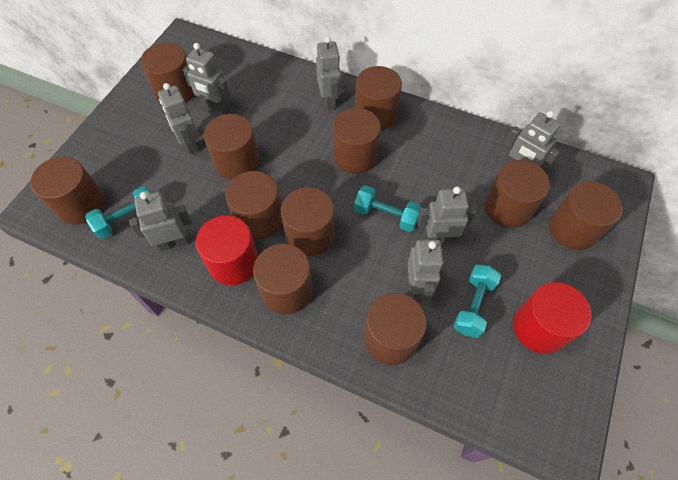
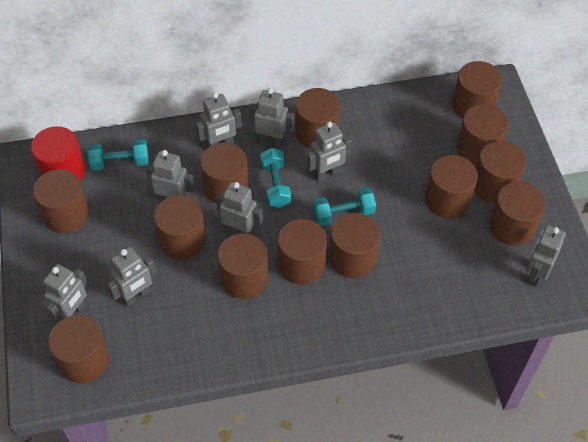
brown cylinder: 11 -> 13
grey robot: 7 -> 8
red cylinder: 2 -> 1

